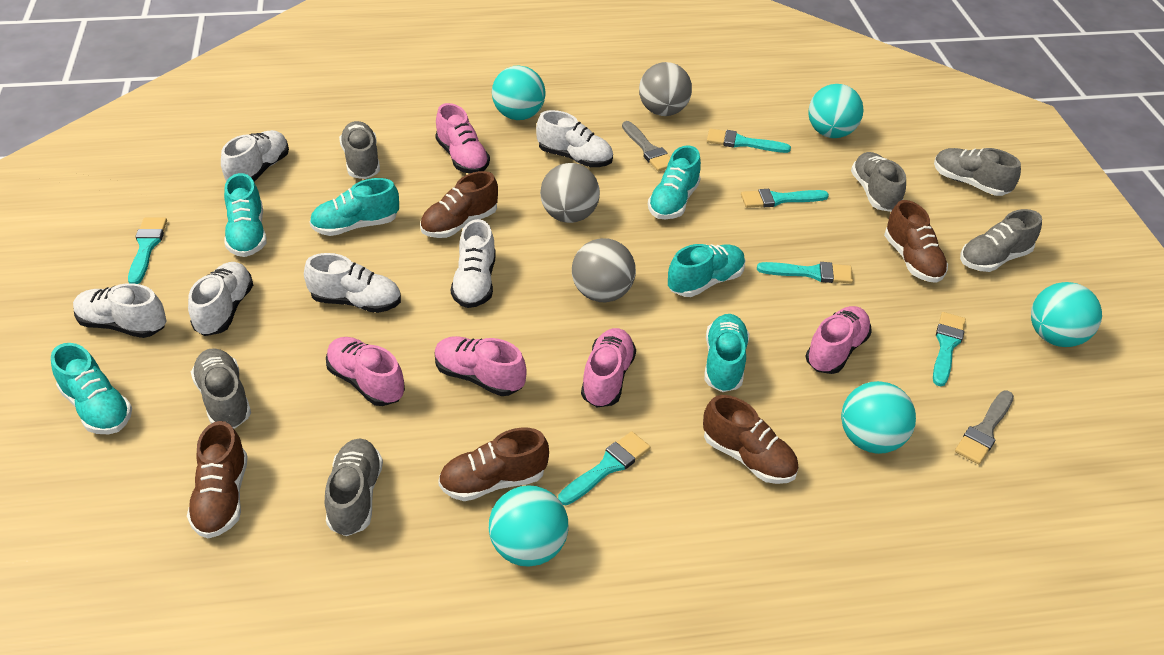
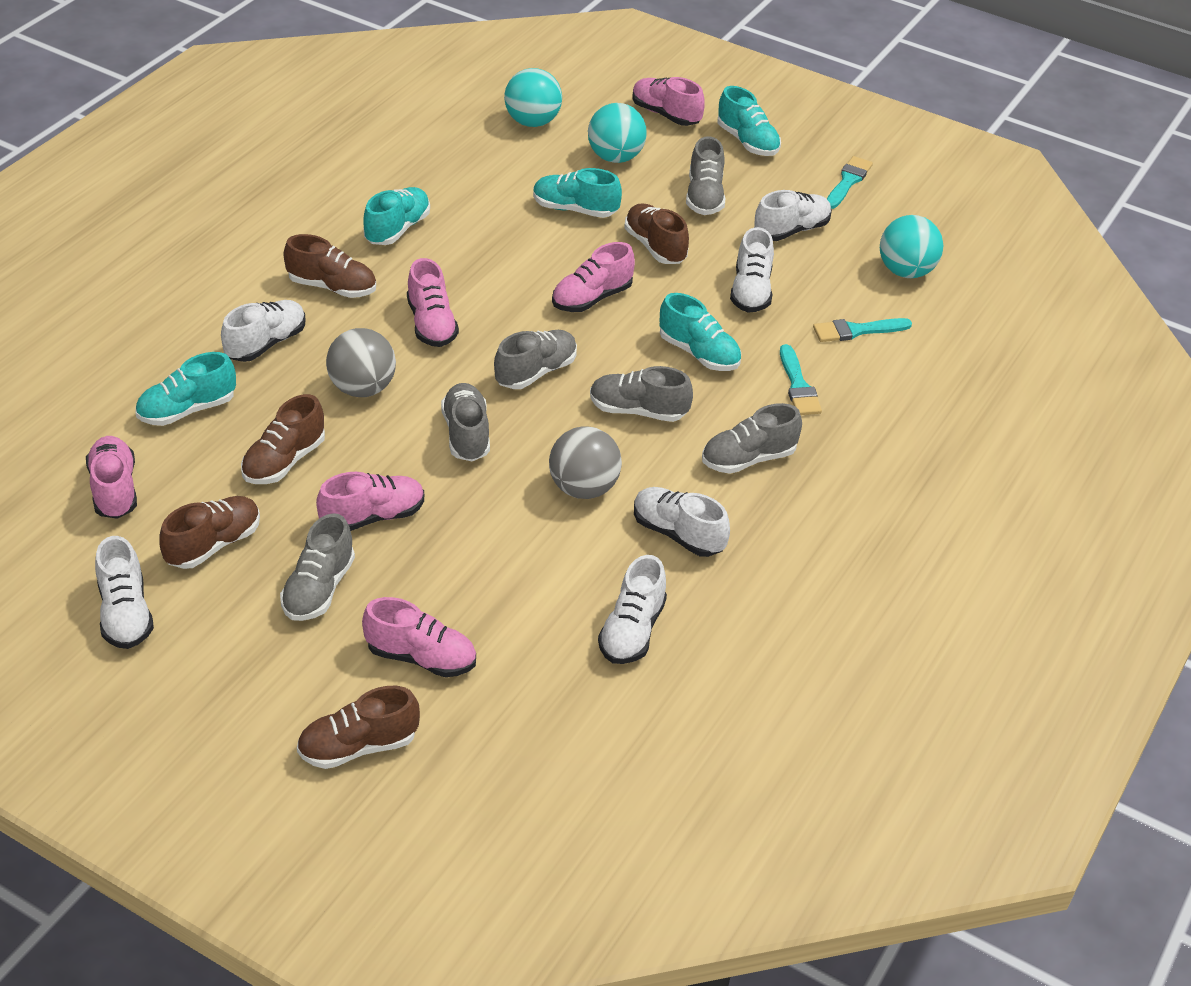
grey ball: 3 -> 2
grey brush: 2 -> 0
pink shoe: 5 -> 6
turquoise ball: 5 -> 3
turquoise brush: 6 -> 3
turquoise shoe: 6 -> 5

